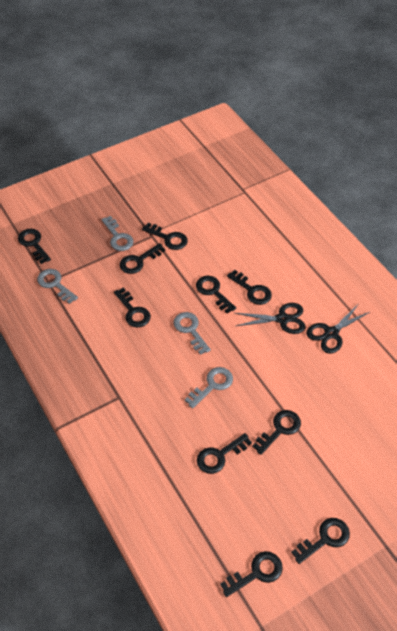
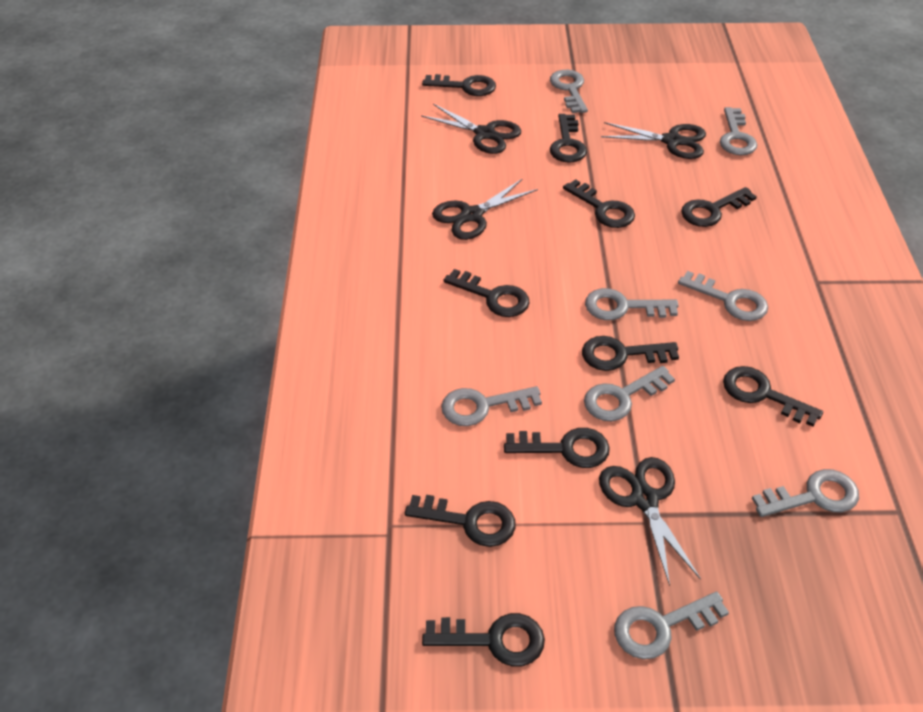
black scissors: 2 -> 4
grey key: 4 -> 8

